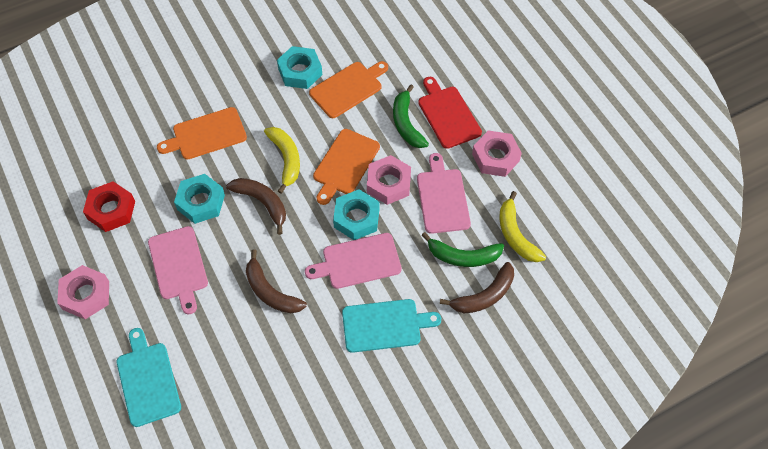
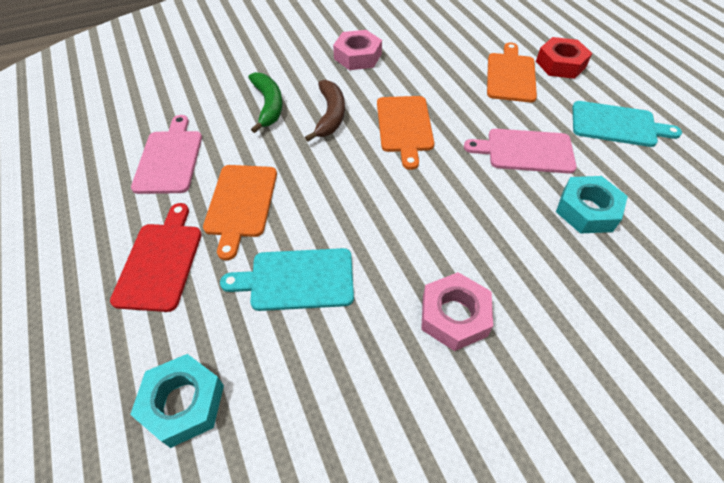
brown banana: 3 -> 1
green banana: 2 -> 1
pink cutting board: 3 -> 2
pink nut: 3 -> 2
turquoise nut: 3 -> 2
yellow banana: 2 -> 0

